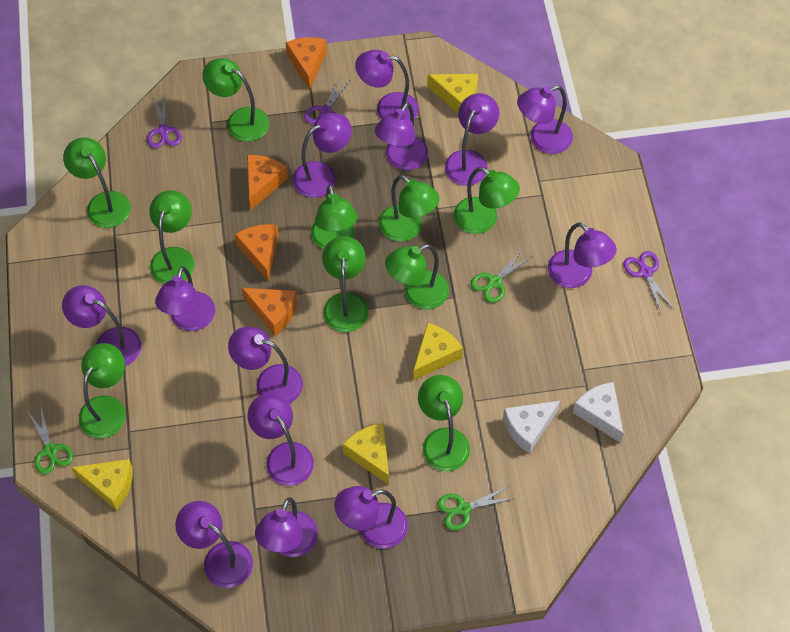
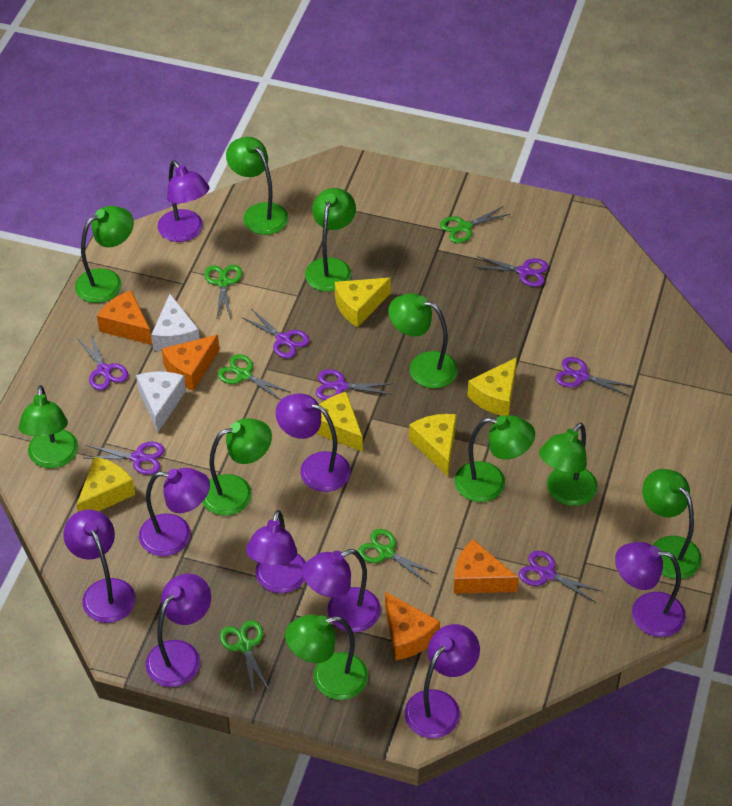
green scissors: 3 -> 5
purple lamp: 13 -> 9
purple scissors: 3 -> 7
yellow cheese: 4 -> 5

